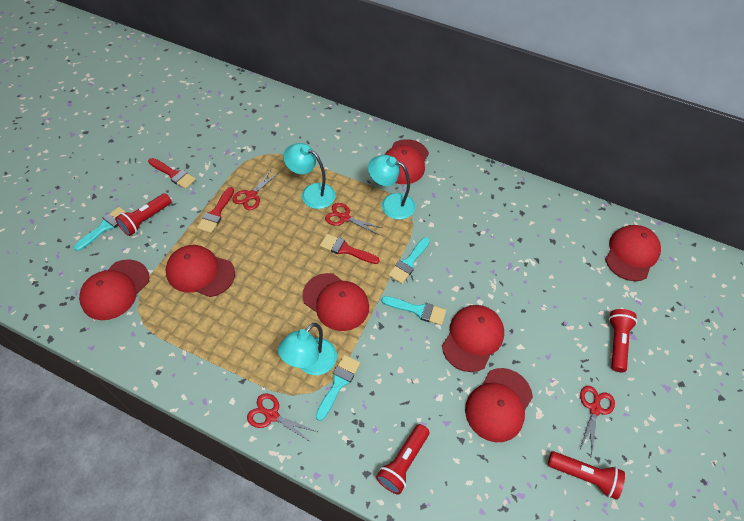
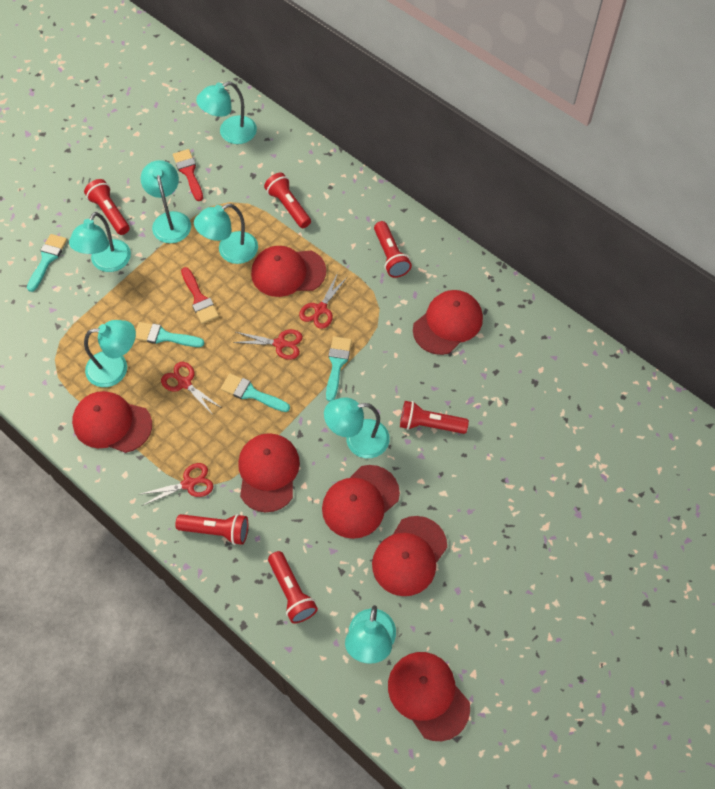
red brush: 3 -> 2
red flashlight: 4 -> 6
turquoise lamp: 3 -> 7

